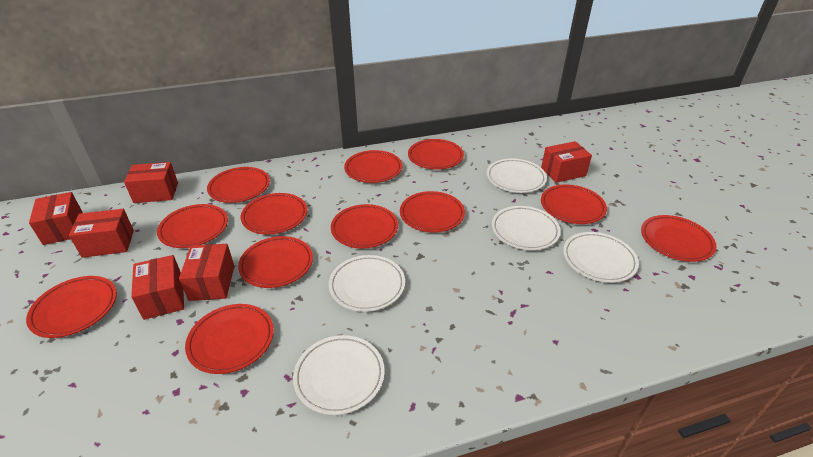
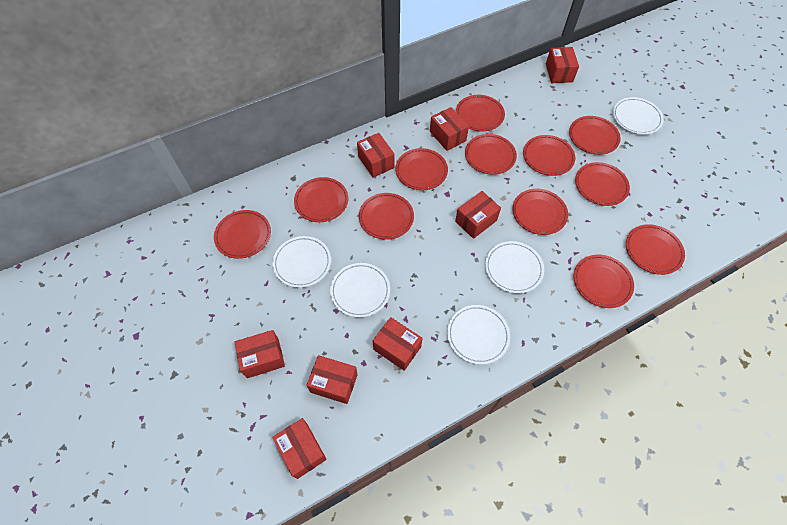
red box: 6 -> 8

